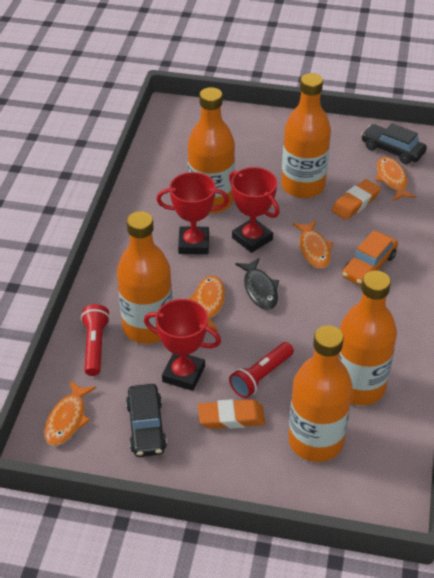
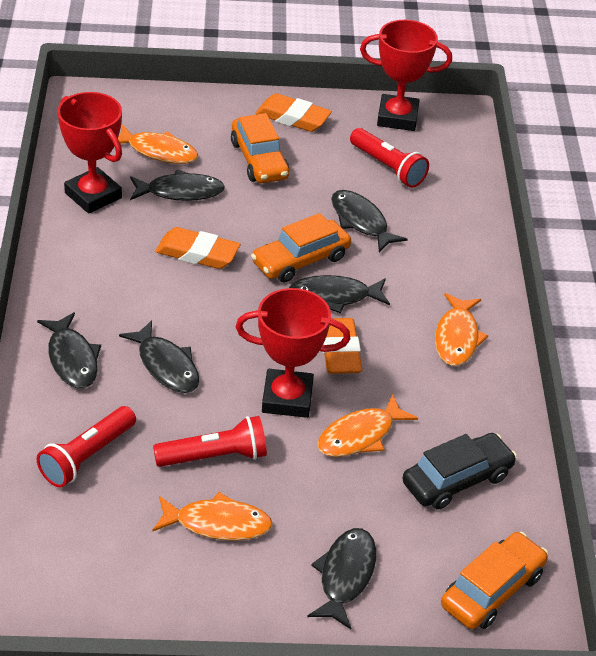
black car: 2 -> 1
black fish: 1 -> 6
orange bottle: 5 -> 0
orange car: 1 -> 3
orange eraser: 2 -> 3
red flashlight: 2 -> 3

